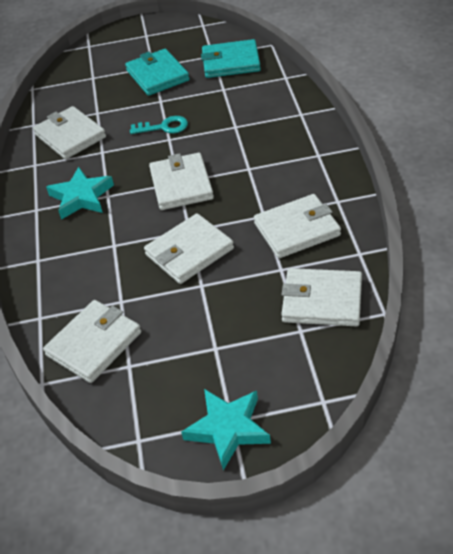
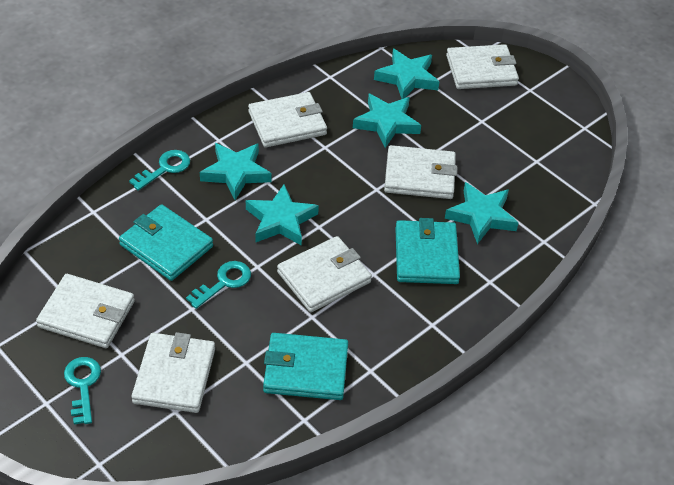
turquoise key: 1 -> 3
turquoise star: 2 -> 5
turquoise wallet: 2 -> 3

